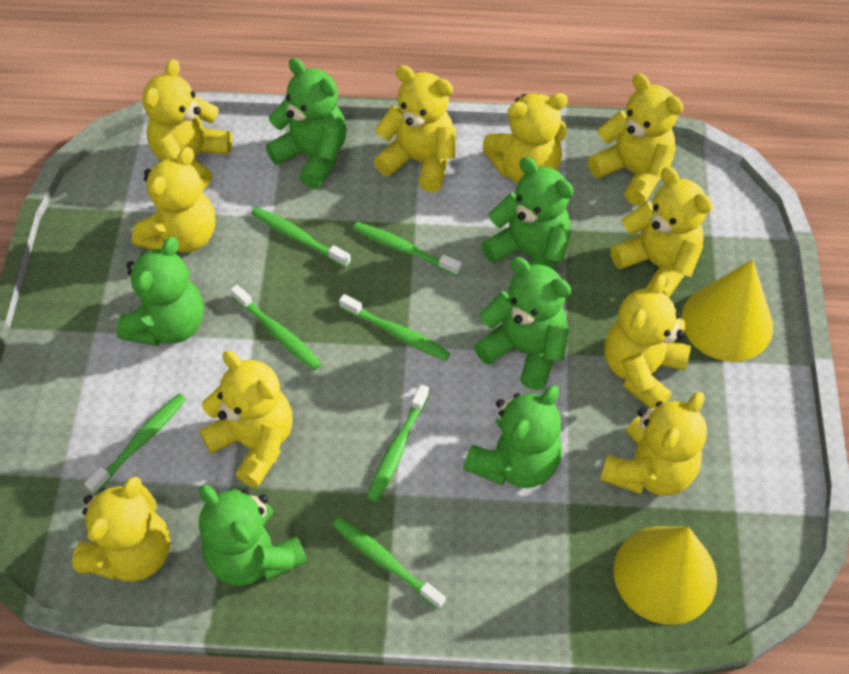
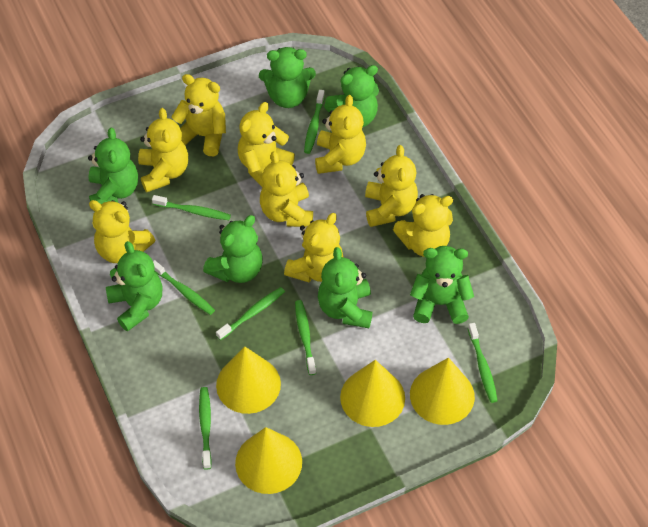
green teddy bear: 6 -> 7
yellow cone: 2 -> 4
yellow teddy bear: 10 -> 9

